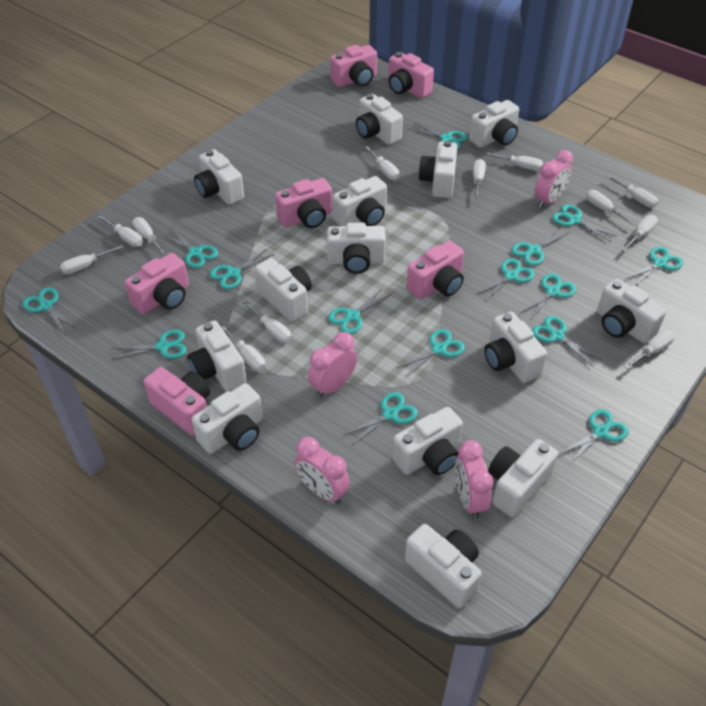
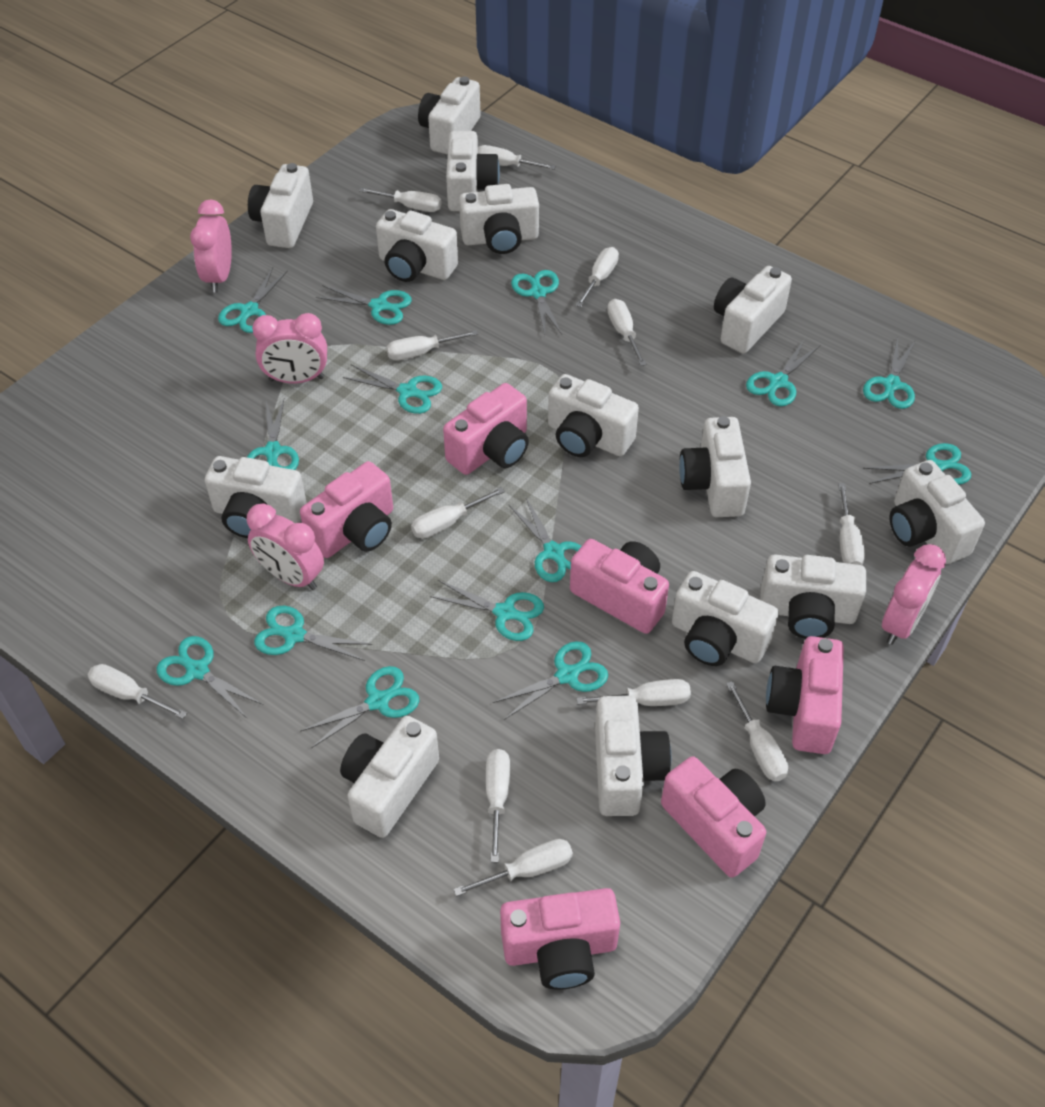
turquoise scissors: 15 -> 14

